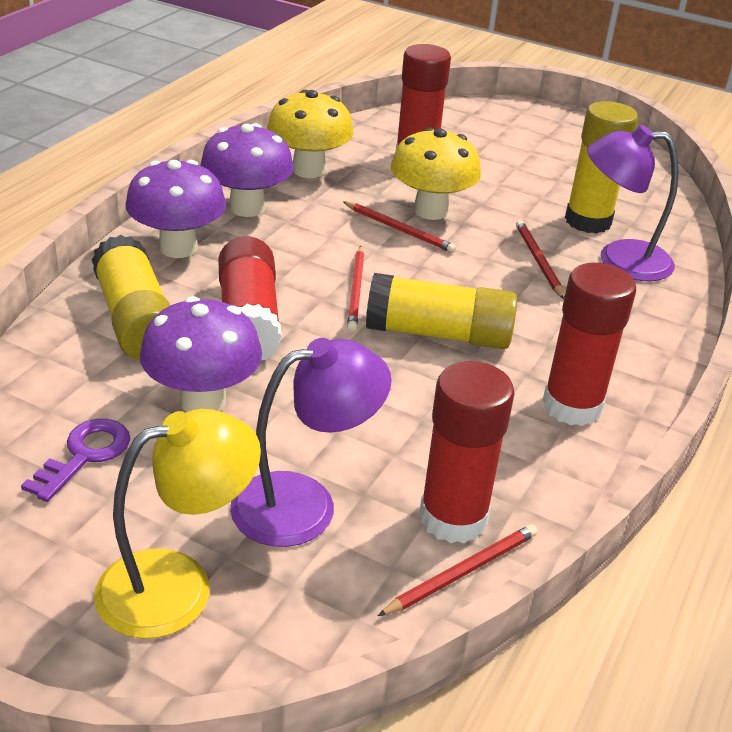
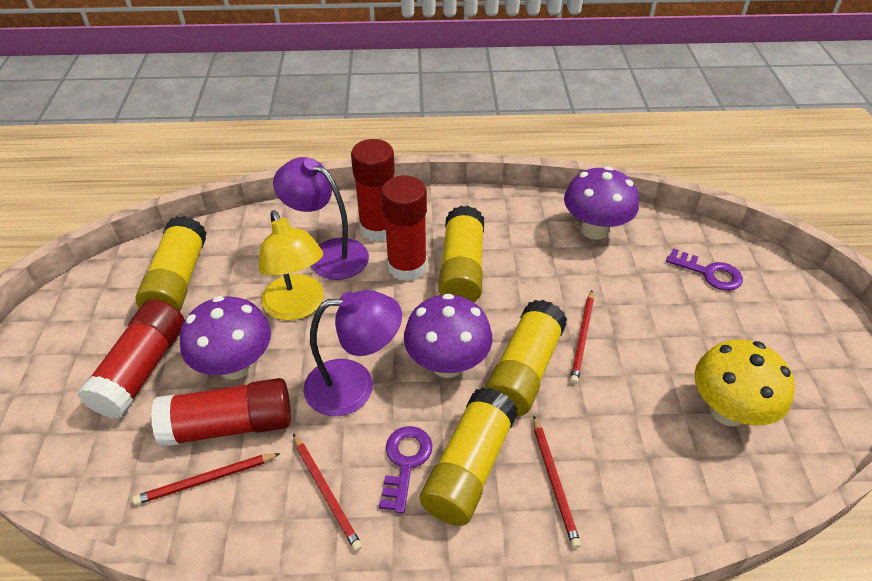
purple key: 1 -> 2
yellow glue stick: 3 -> 4
yellow mushroom: 2 -> 1

